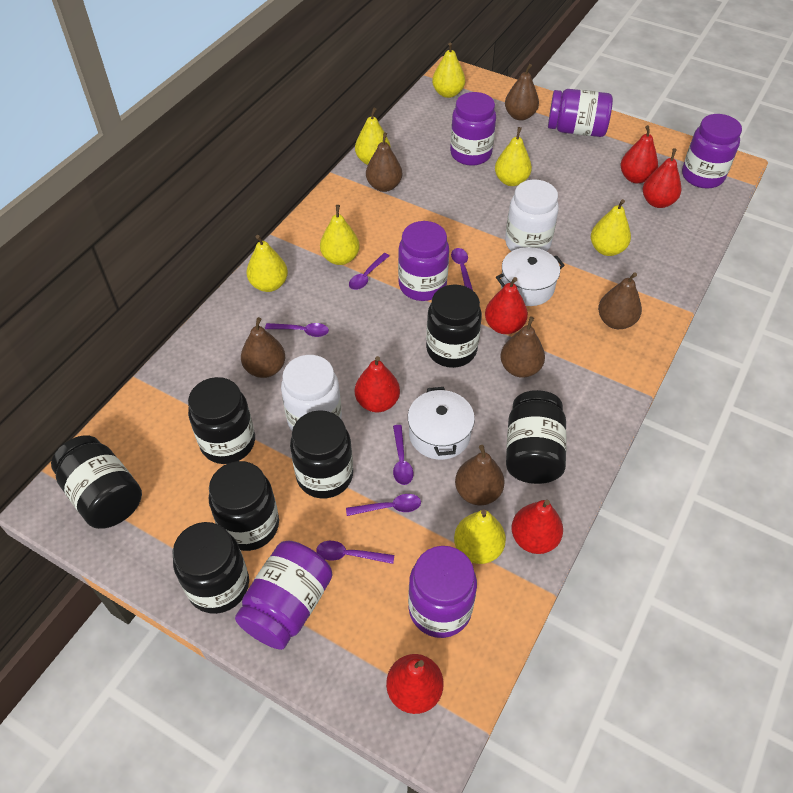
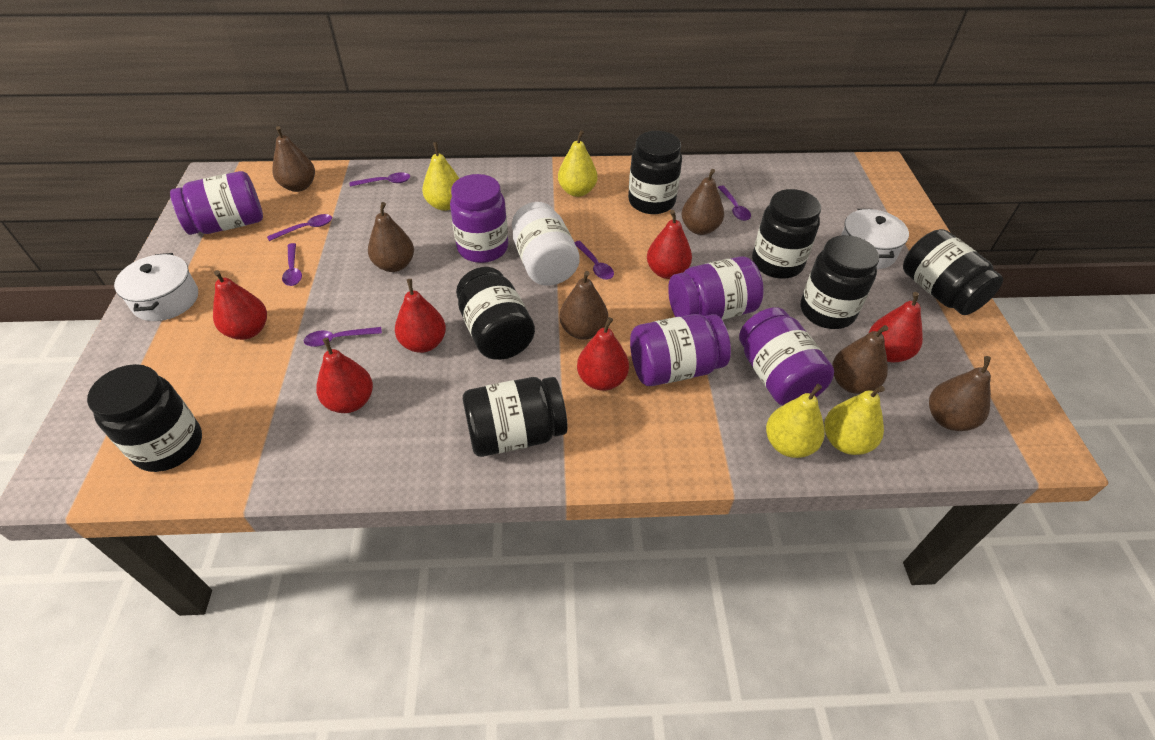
purple jar: 6 -> 5
white jar: 2 -> 1
yellow pear: 7 -> 4

